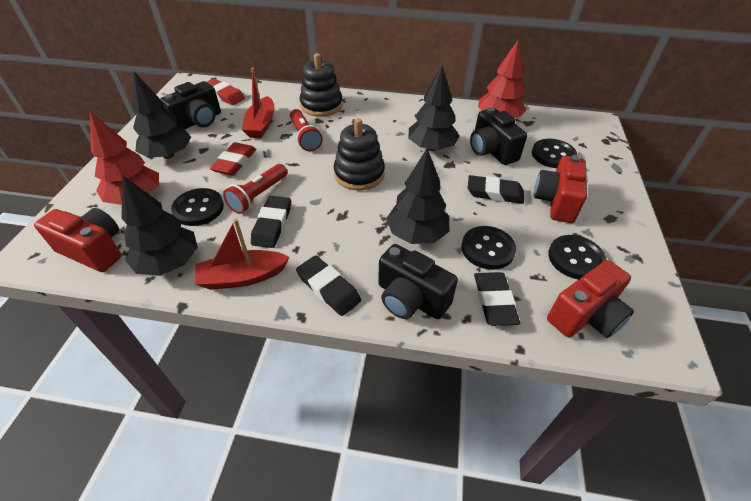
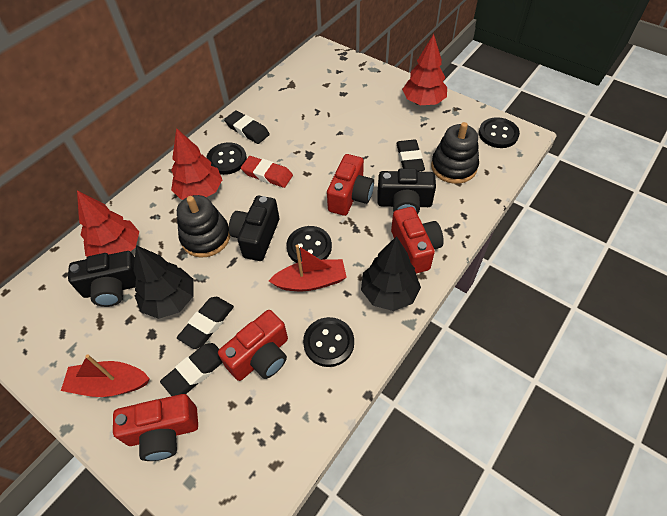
black tree: 4 -> 2
red camera: 3 -> 4
red eraser: 2 -> 1
red flashlight: 2 -> 0
red tree: 2 -> 3

